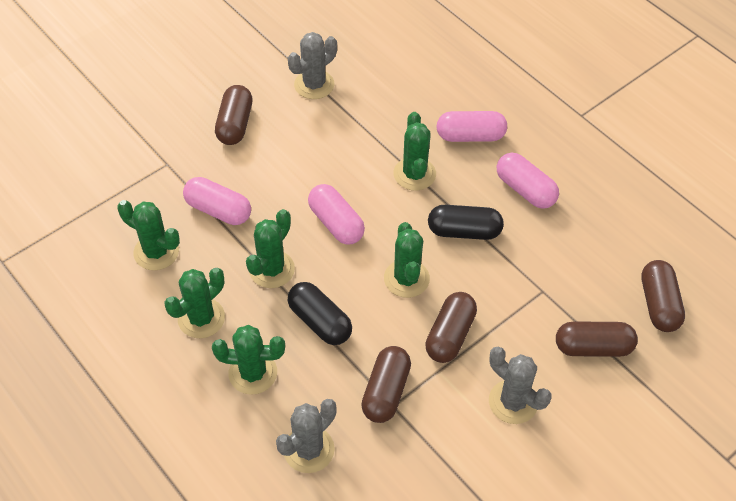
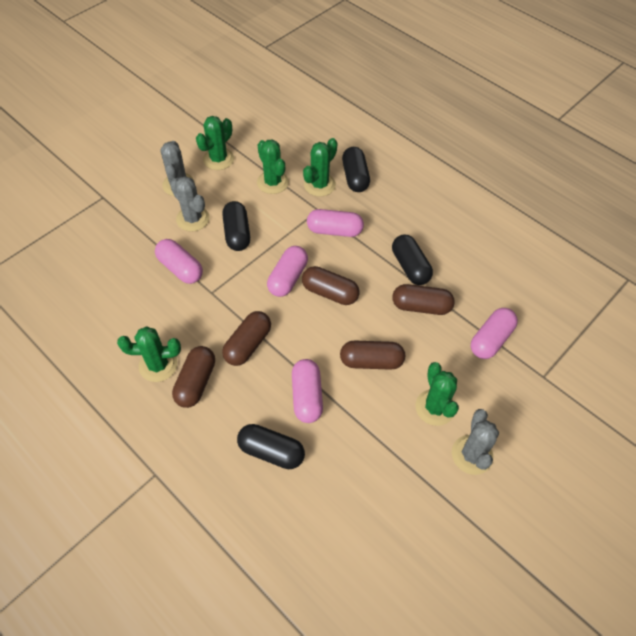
black capsule: 2 -> 4
green cactus: 6 -> 5
pink capsule: 4 -> 5

